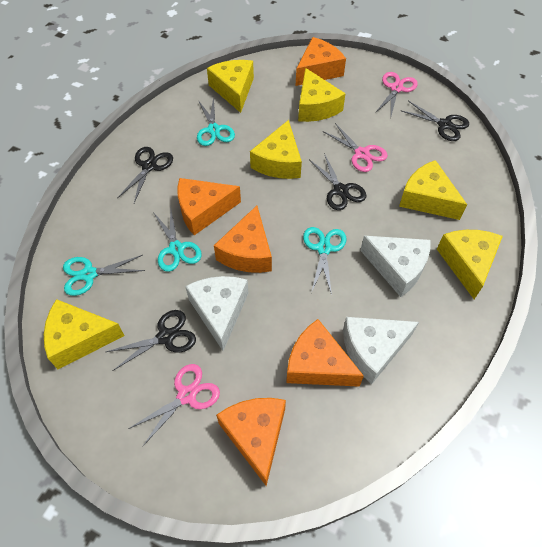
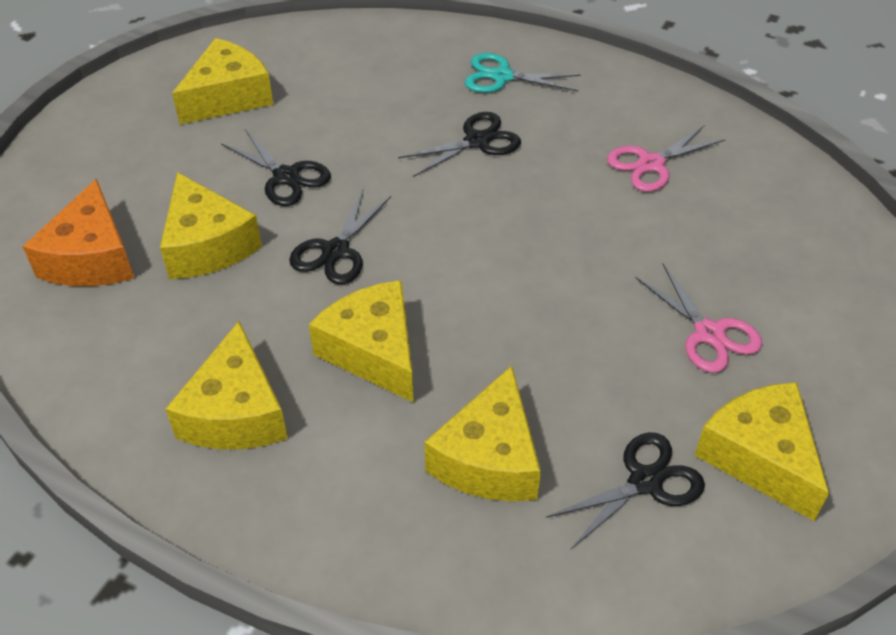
orange cheese: 5 -> 1
pink scissors: 3 -> 2
turquoise scissors: 4 -> 1
white cheese: 3 -> 0

